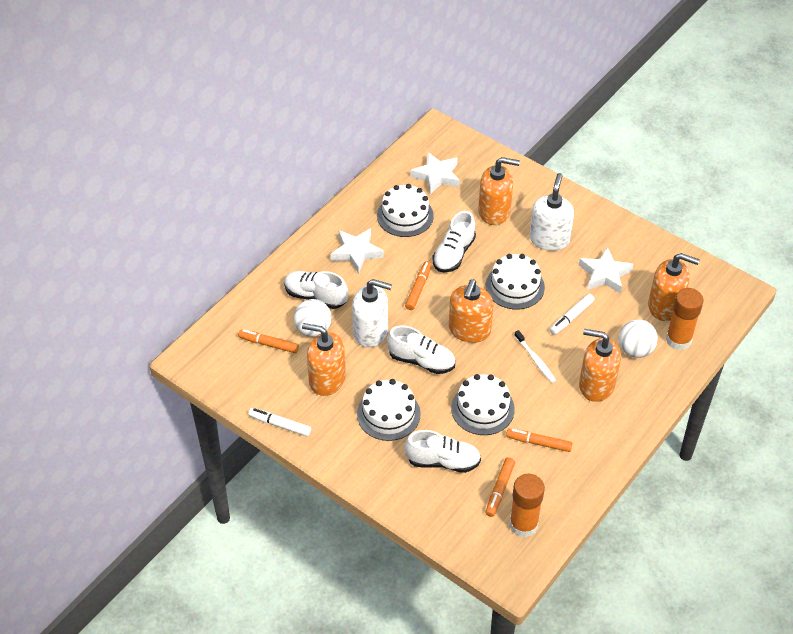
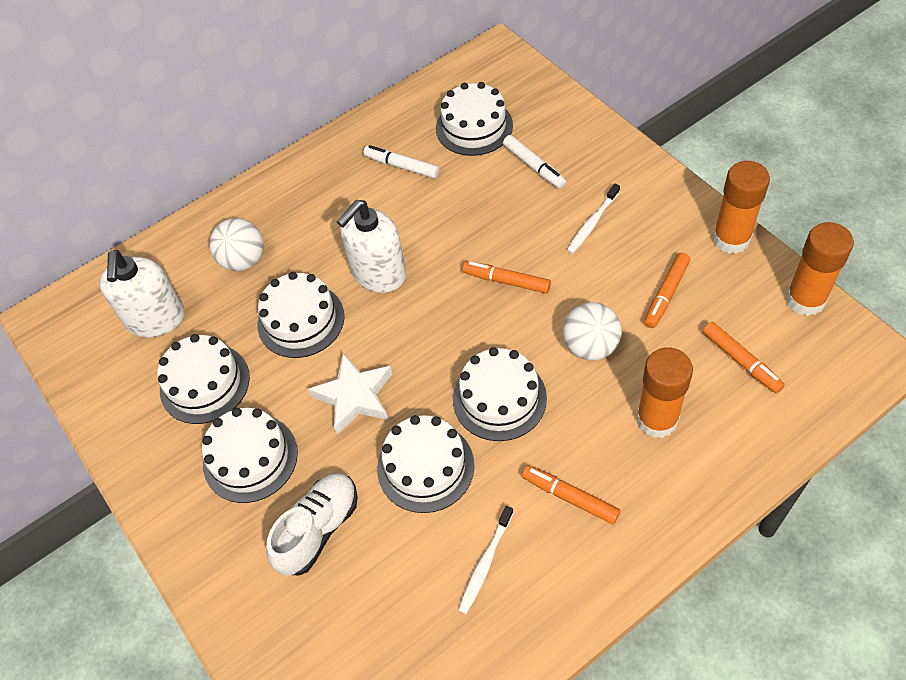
orange glue stick: 2 -> 3
orange soap dispenser: 5 -> 0
white cake: 4 -> 6
white shoe: 4 -> 1
white star: 3 -> 1
white toothbrush: 1 -> 2

